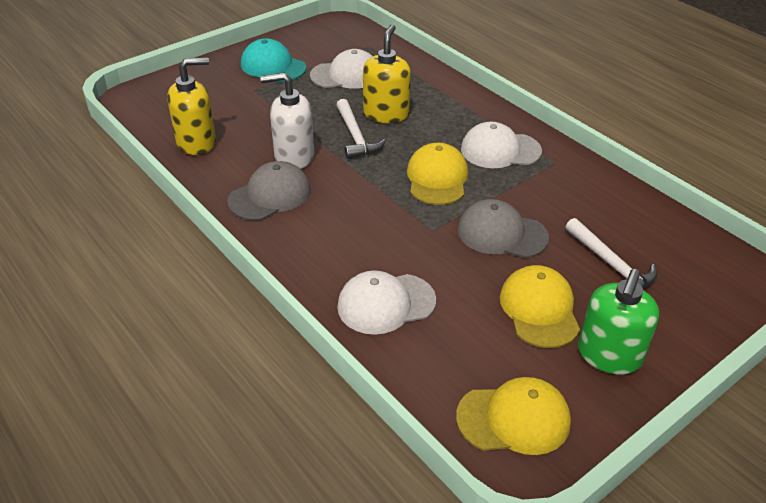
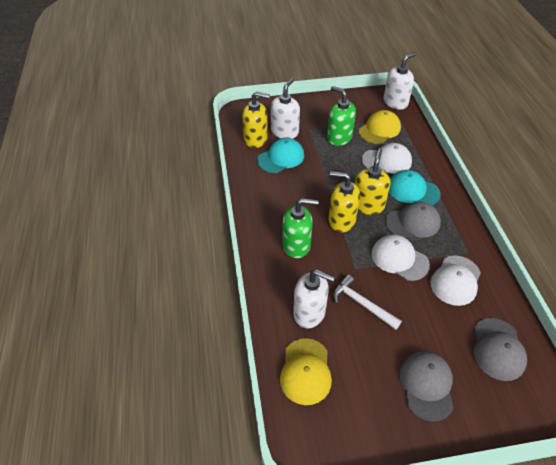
green soap dispenser: 1 -> 2
grey cap: 2 -> 3
turquoise cap: 1 -> 2
white hammer: 2 -> 1
white soap dispenser: 1 -> 3
yellow cap: 3 -> 2
yellow soap dispenser: 2 -> 3

